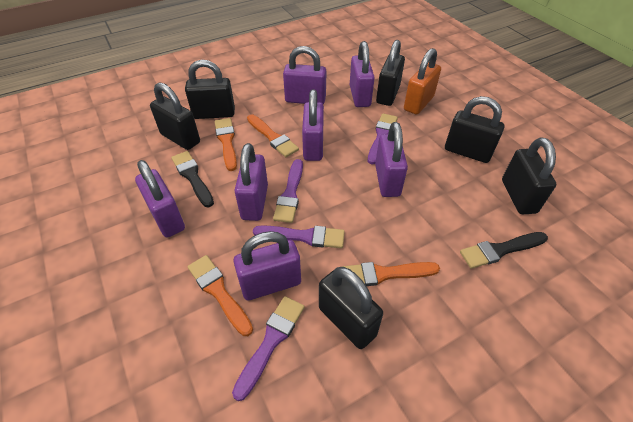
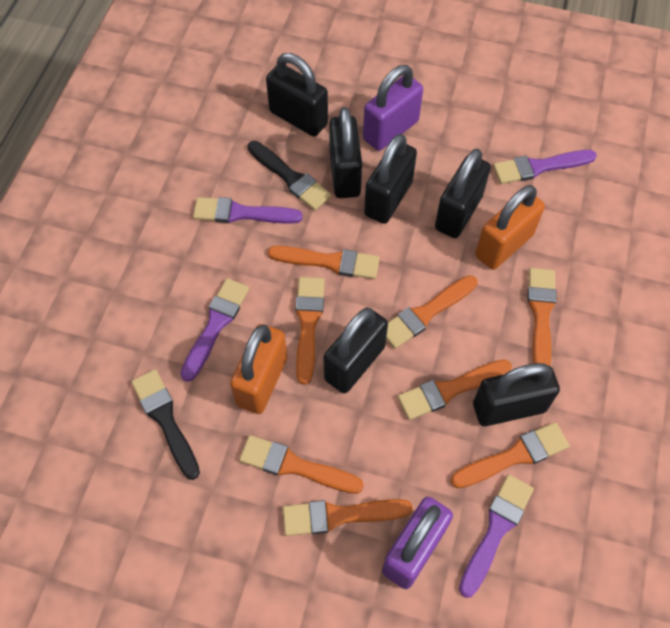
orange brush: 4 -> 8
orange padlock: 1 -> 2
purple padlock: 7 -> 2

